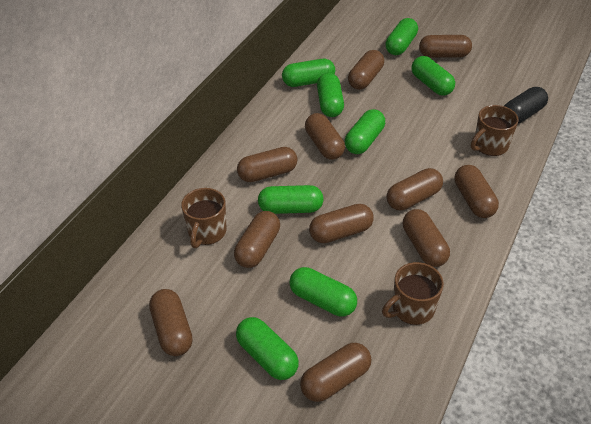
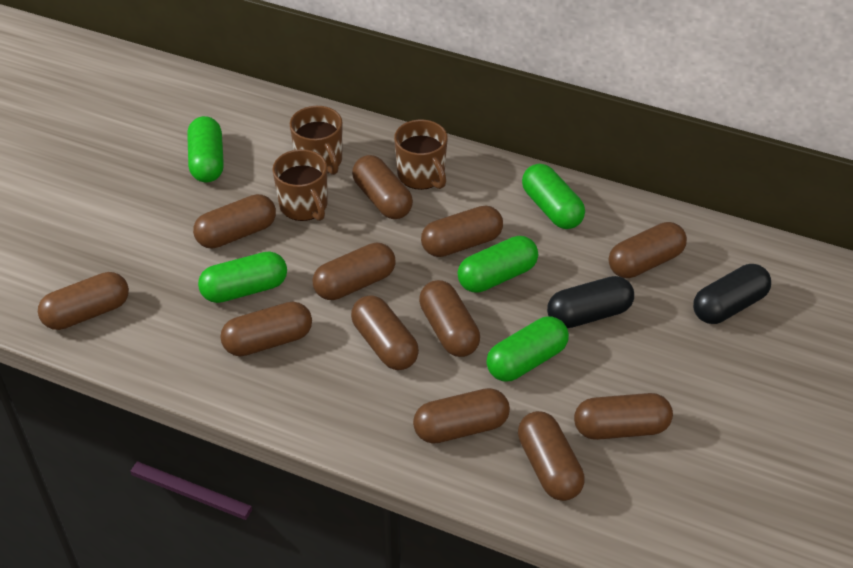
black capsule: 1 -> 2
brown capsule: 11 -> 12
green capsule: 8 -> 5

